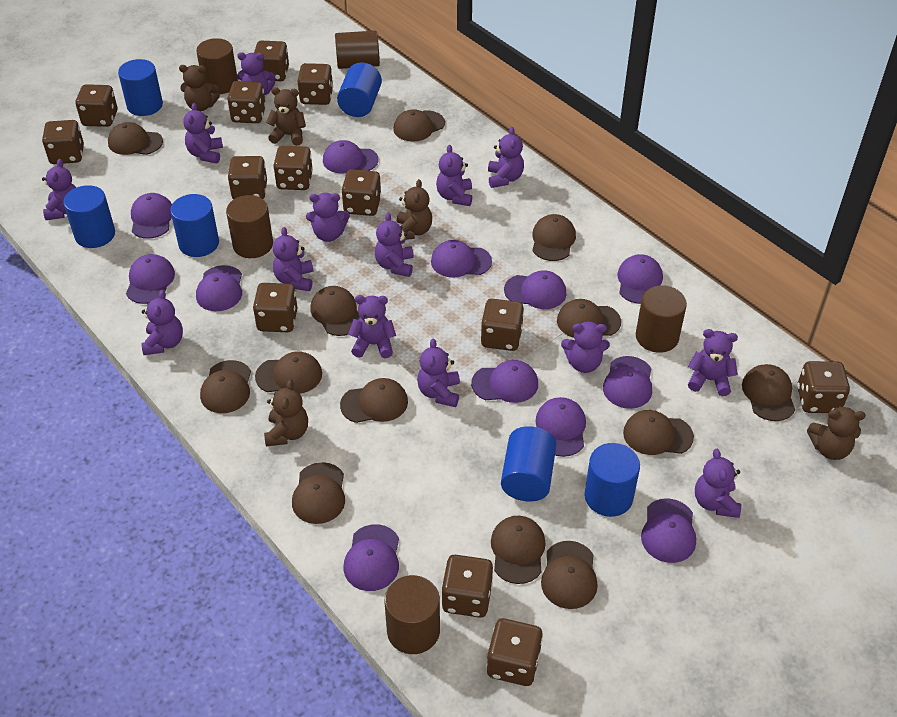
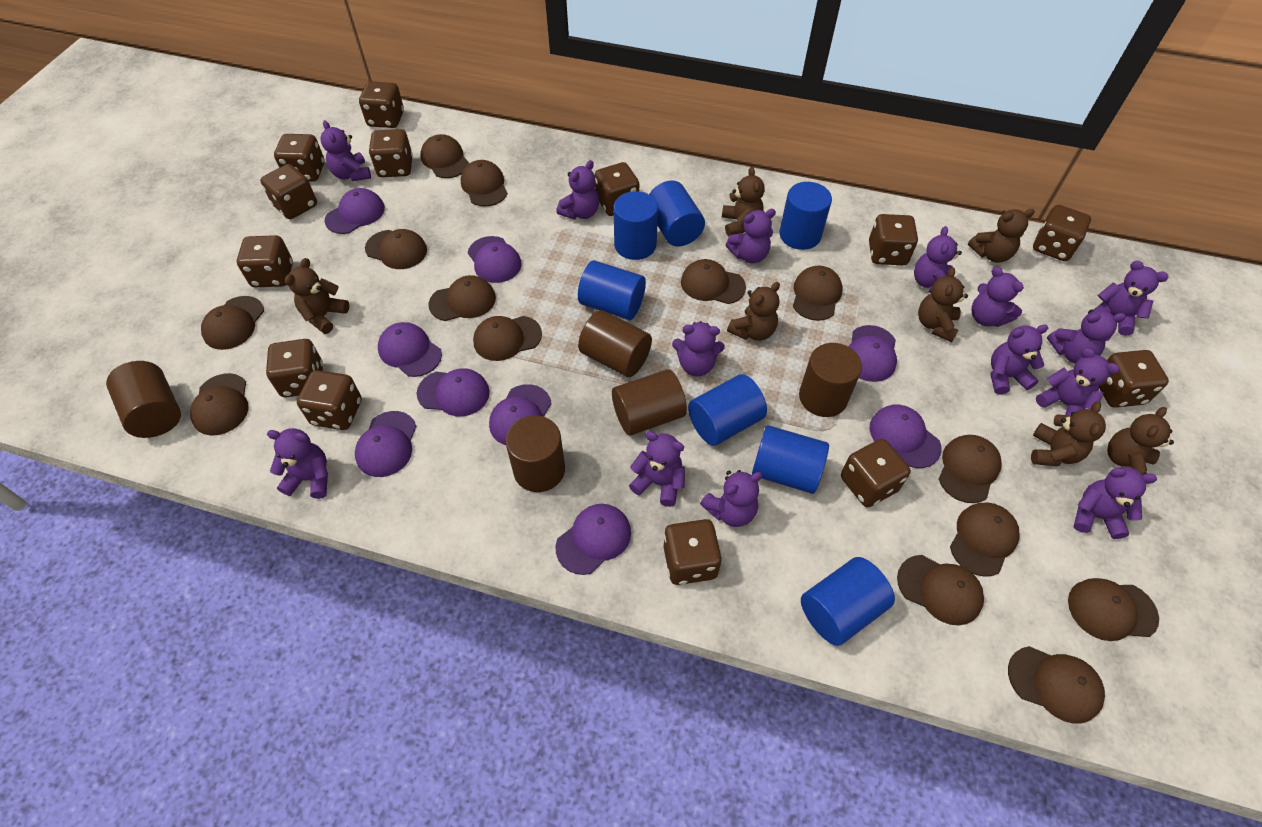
blue cylinder: 6 -> 7
brown cap: 13 -> 14
brown teddy bear: 5 -> 7
purple cap: 12 -> 9

